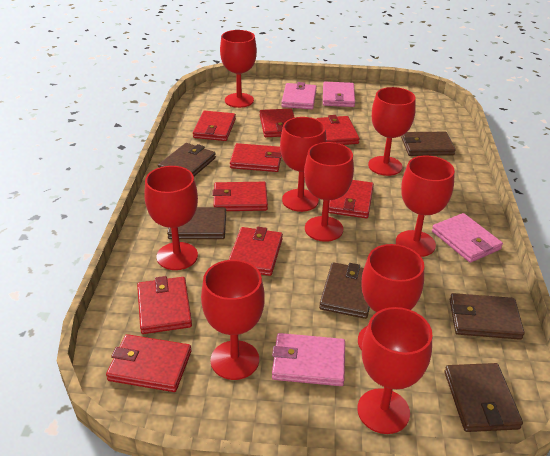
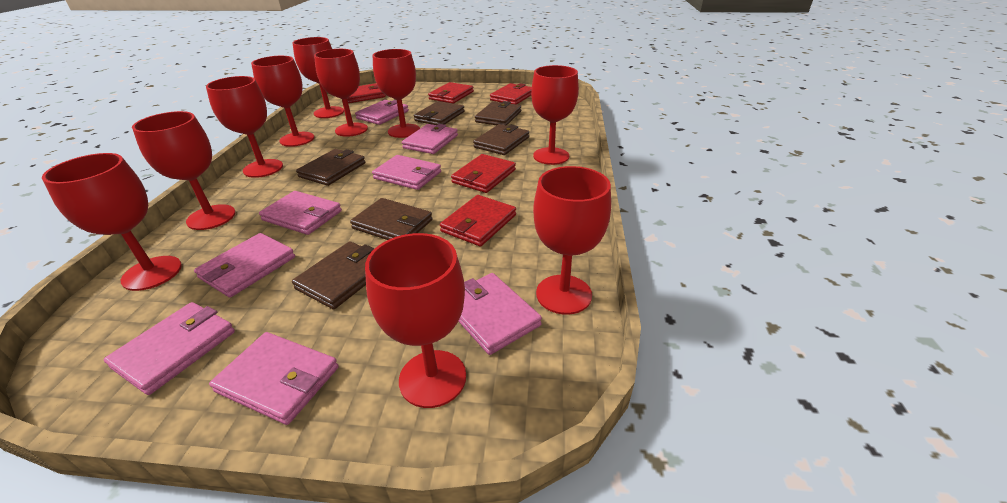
pink wallet: 4 -> 8
red goblet: 9 -> 10
red wallet: 9 -> 5

